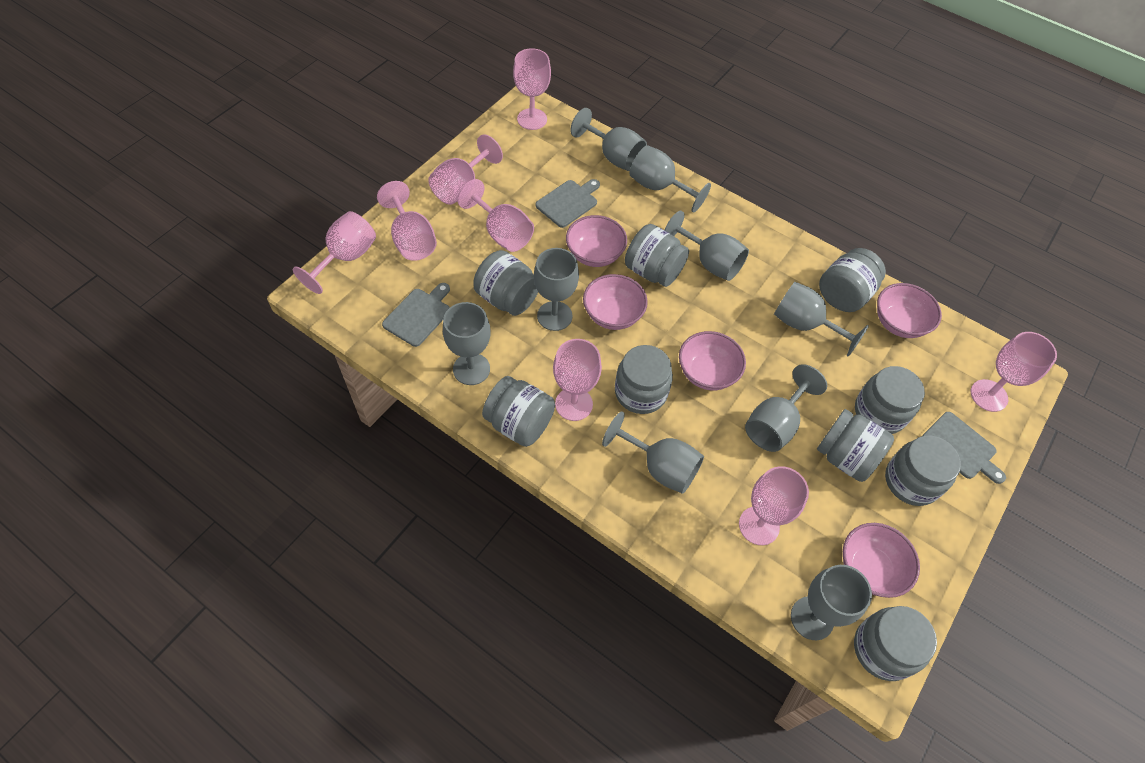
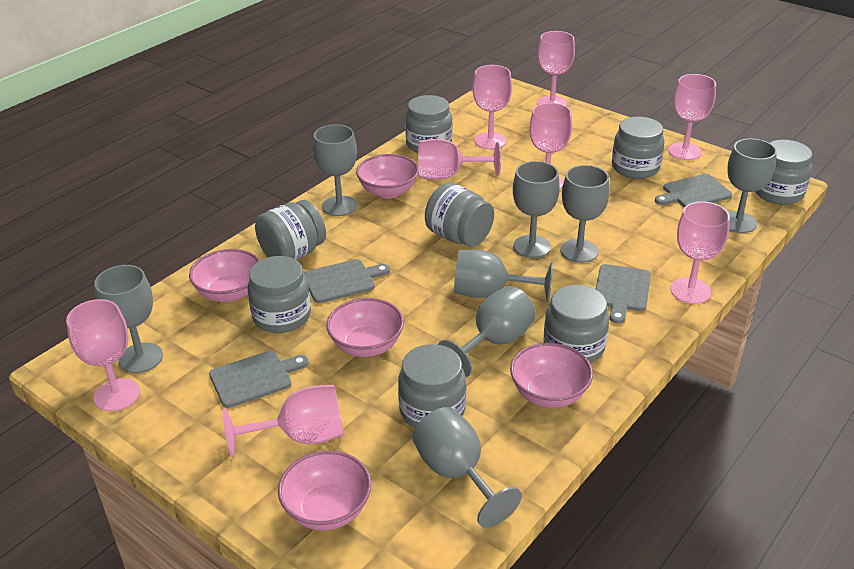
grey cutting board: 3 -> 4
grey goblet: 9 -> 8
grey jar: 9 -> 8

